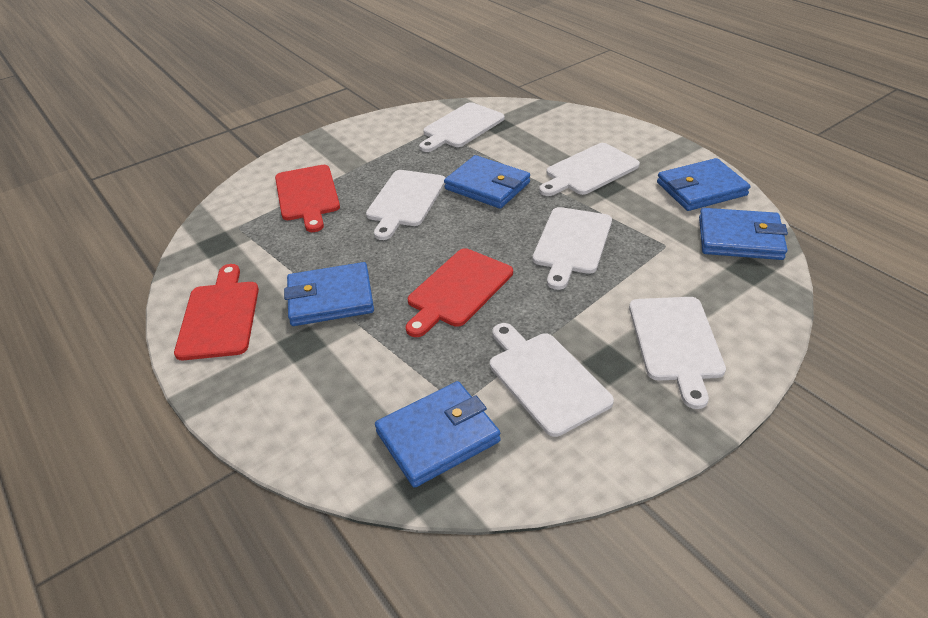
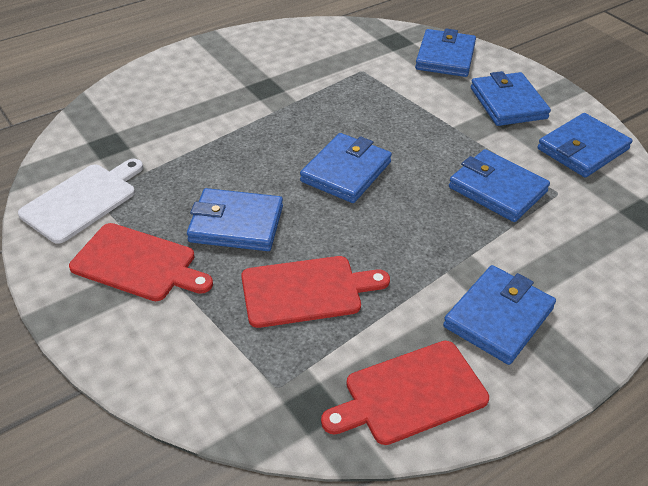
blue wallet: 5 -> 7
white cutting board: 6 -> 1

